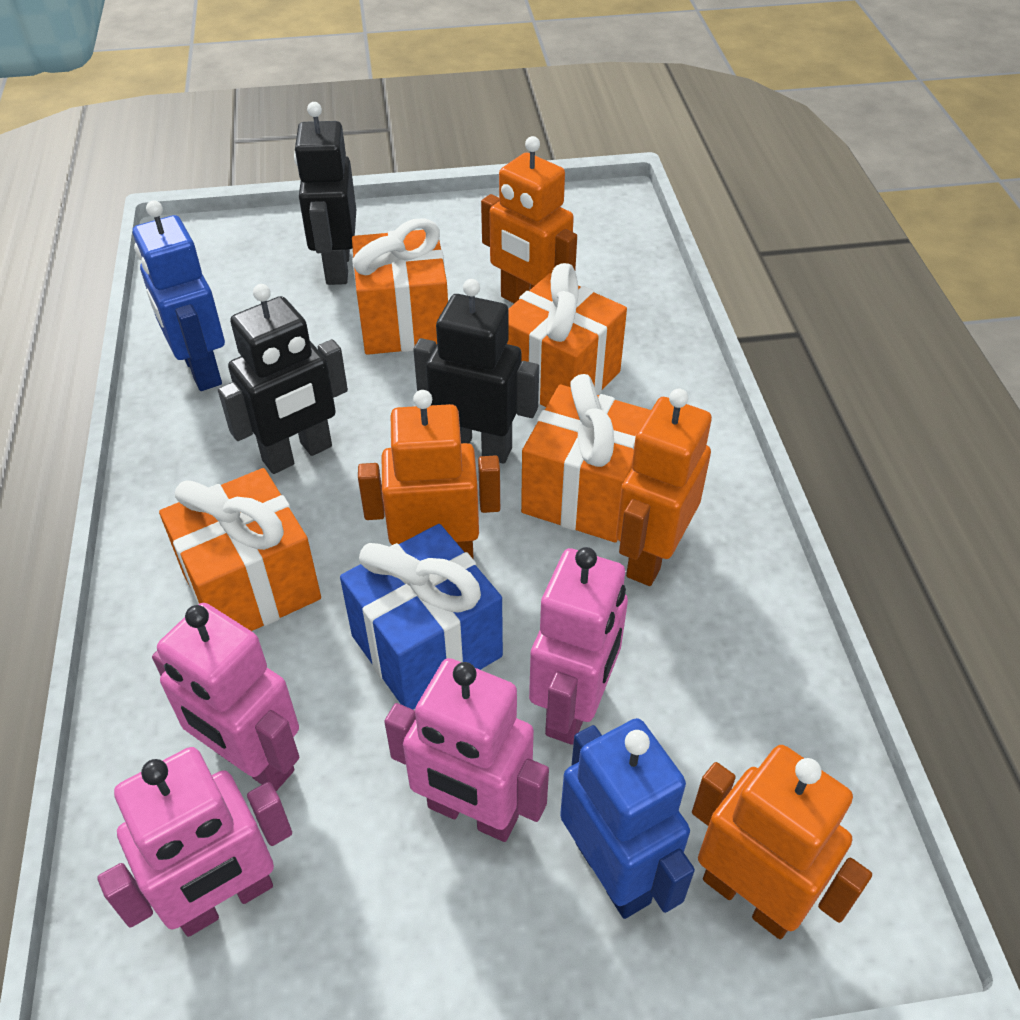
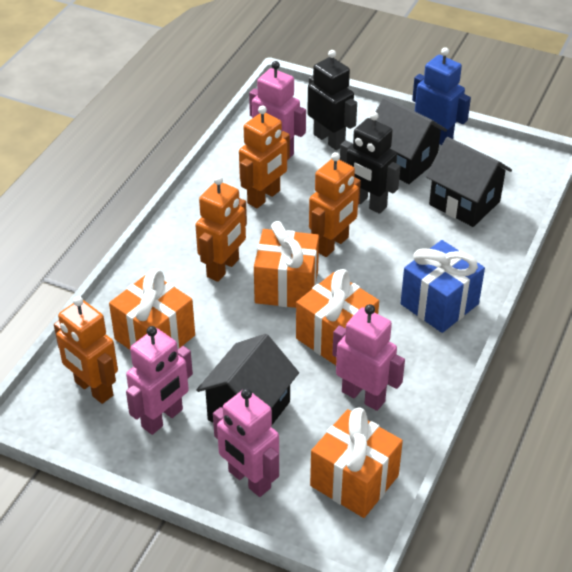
black house: 0 -> 3
black robot: 3 -> 2
blue robot: 2 -> 1

